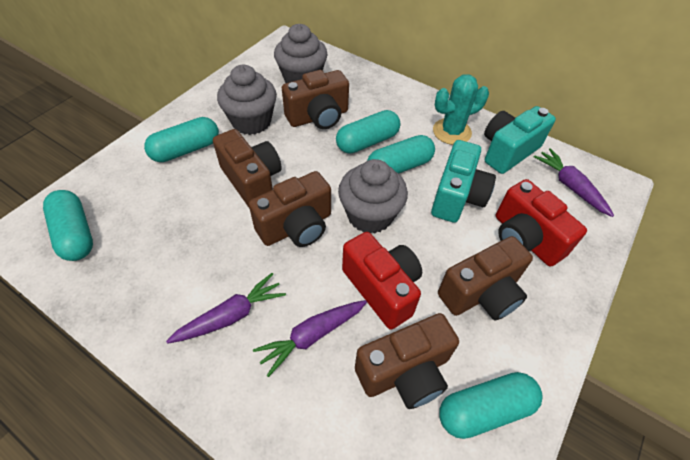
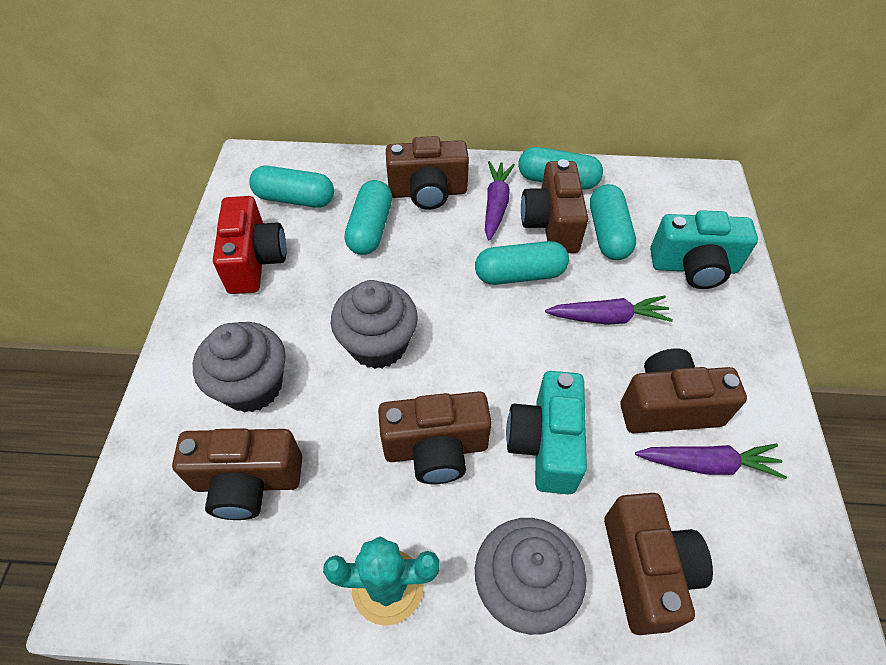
brown camera: 5 -> 6
red camera: 2 -> 1

